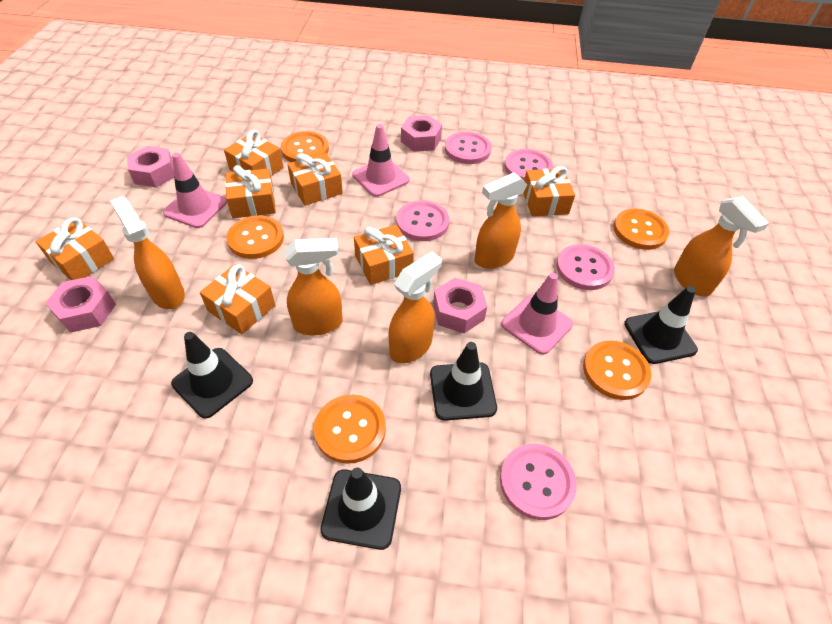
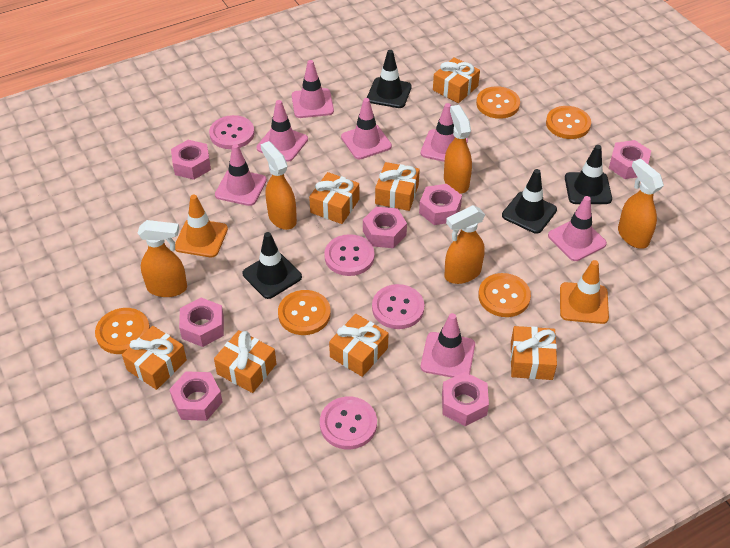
orange traffic cone: 0 -> 2
pink button: 5 -> 4
pink nut: 4 -> 7
pink traffic cone: 3 -> 7

